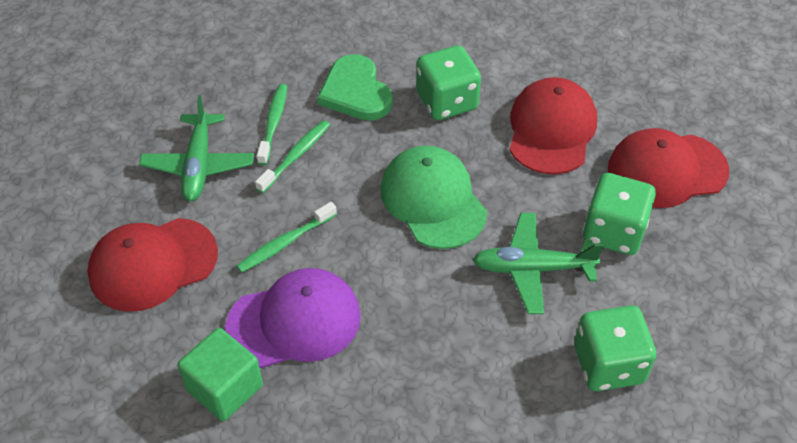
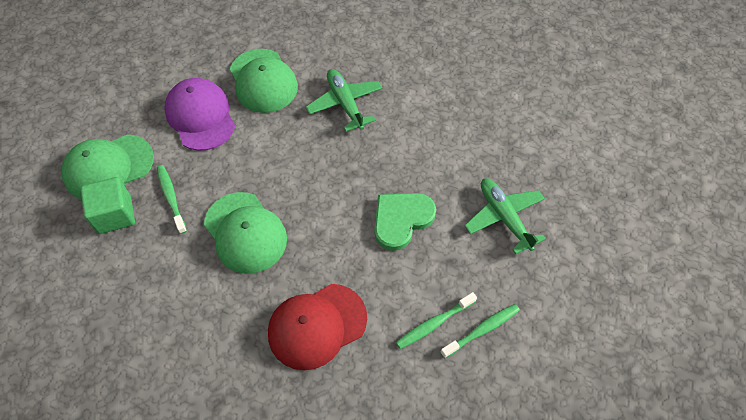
green cap: 1 -> 3
green dice: 3 -> 0
red cap: 3 -> 1

